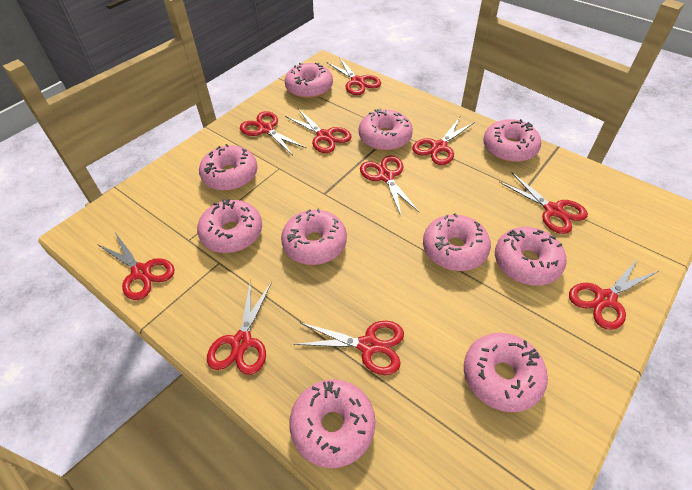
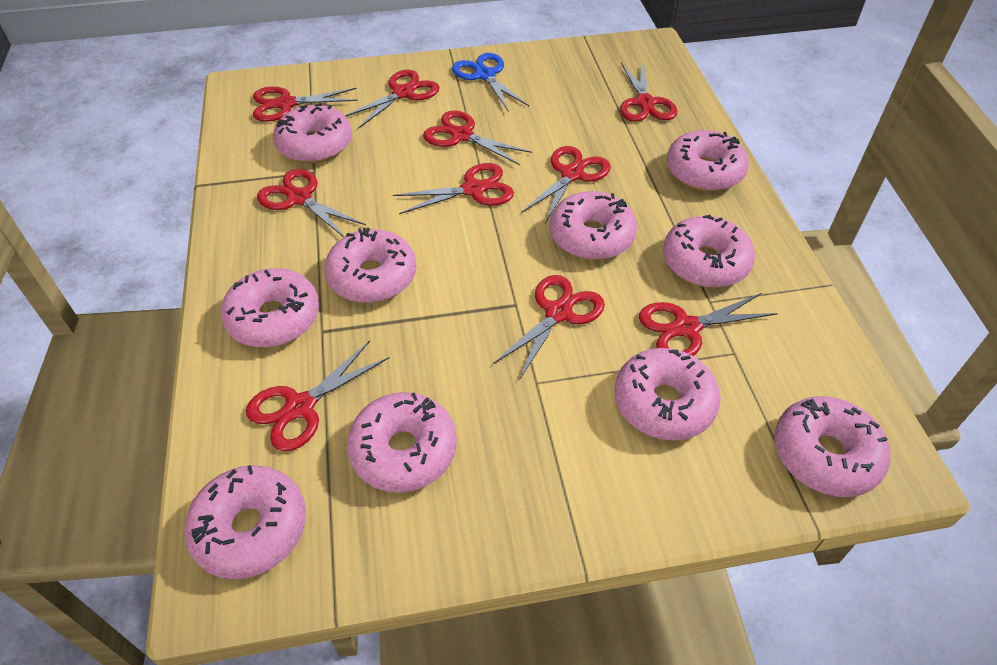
blue scissors: 0 -> 1

